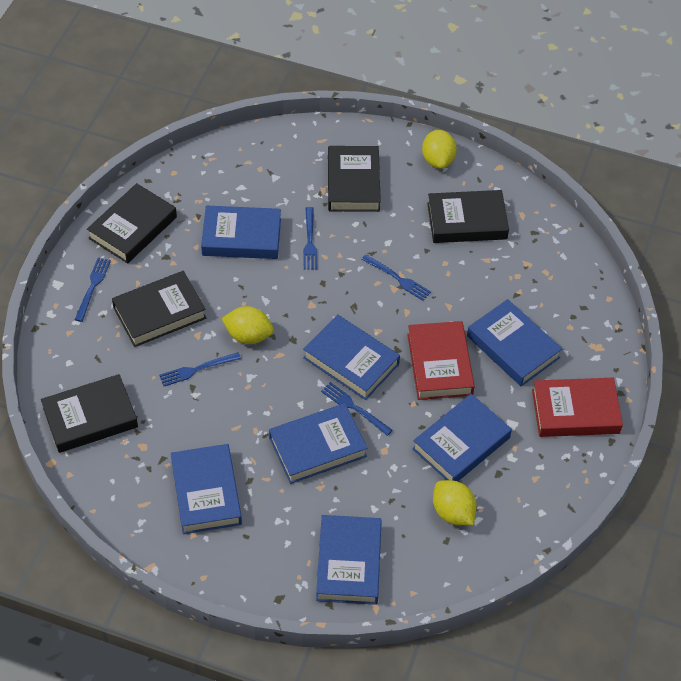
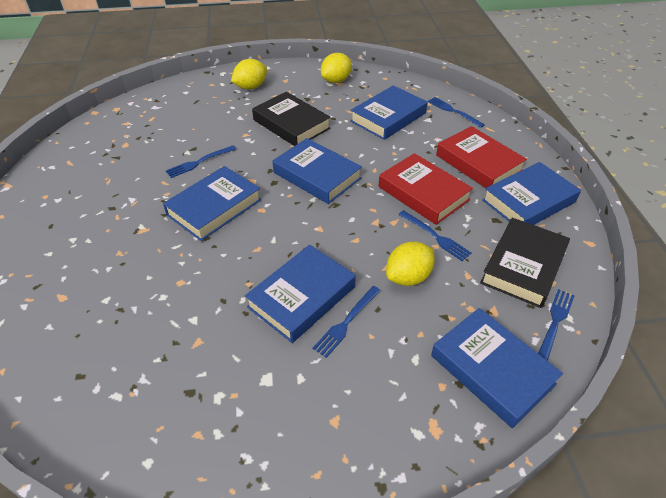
black book: 5 -> 2
blue book: 7 -> 6

